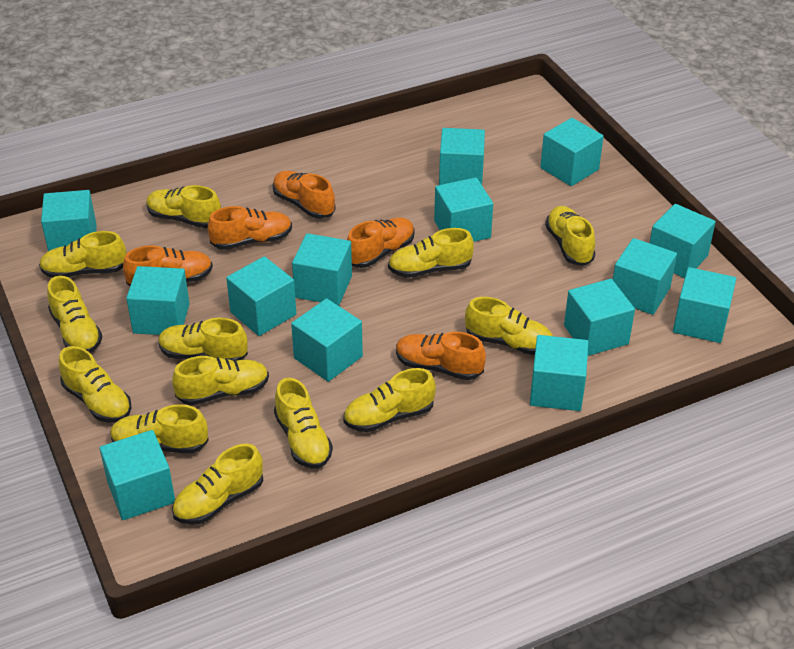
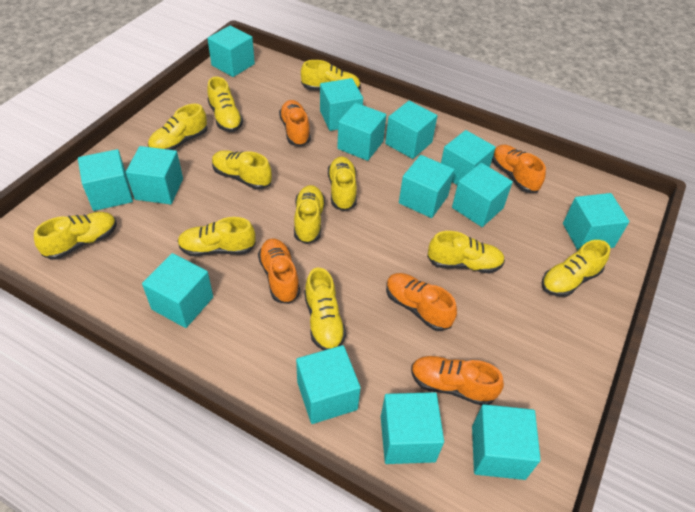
yellow shoe: 13 -> 11

